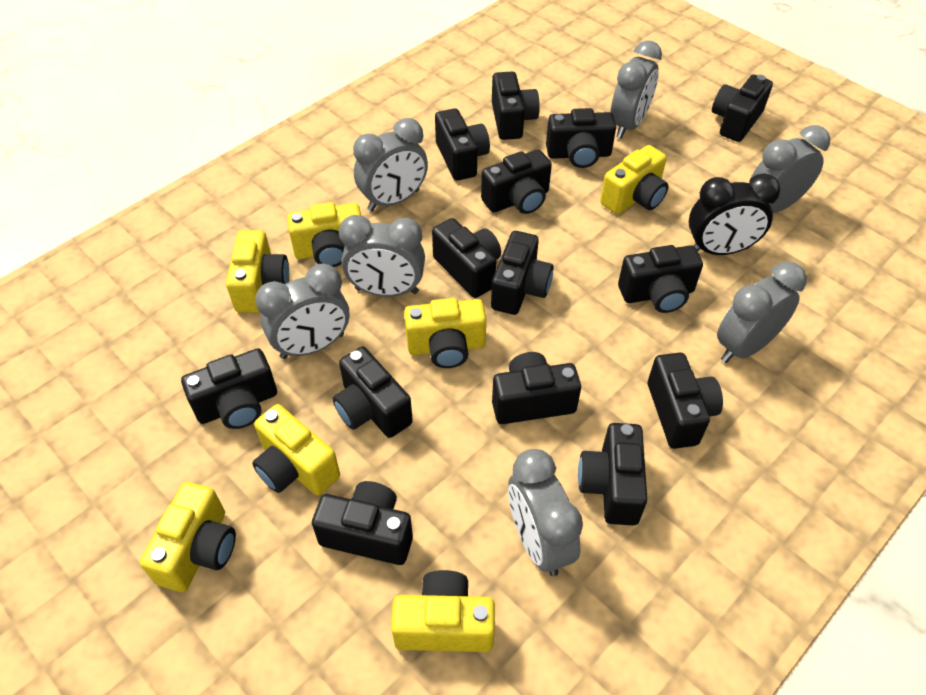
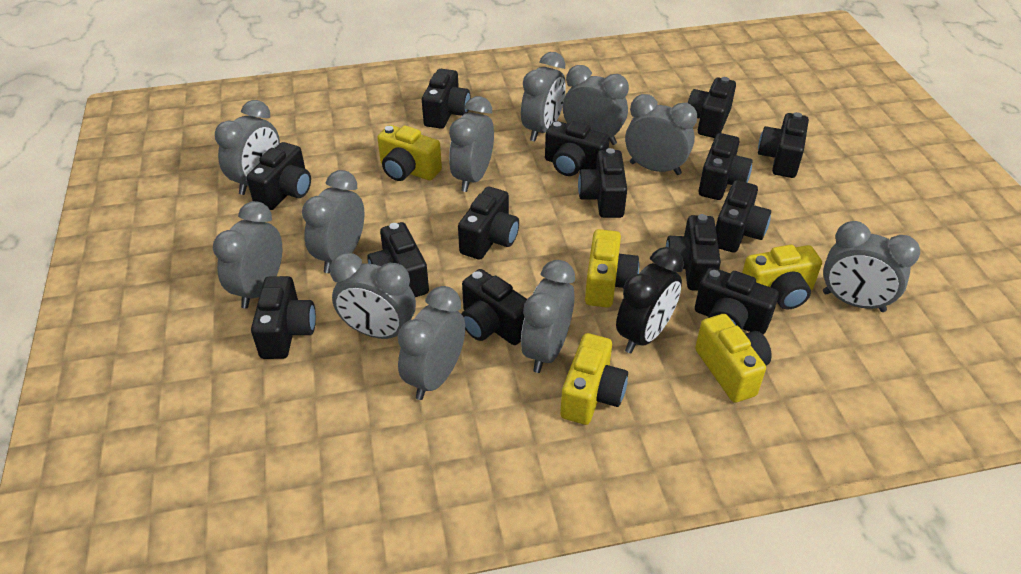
grey clock: 7 -> 11
yellow camera: 7 -> 5

